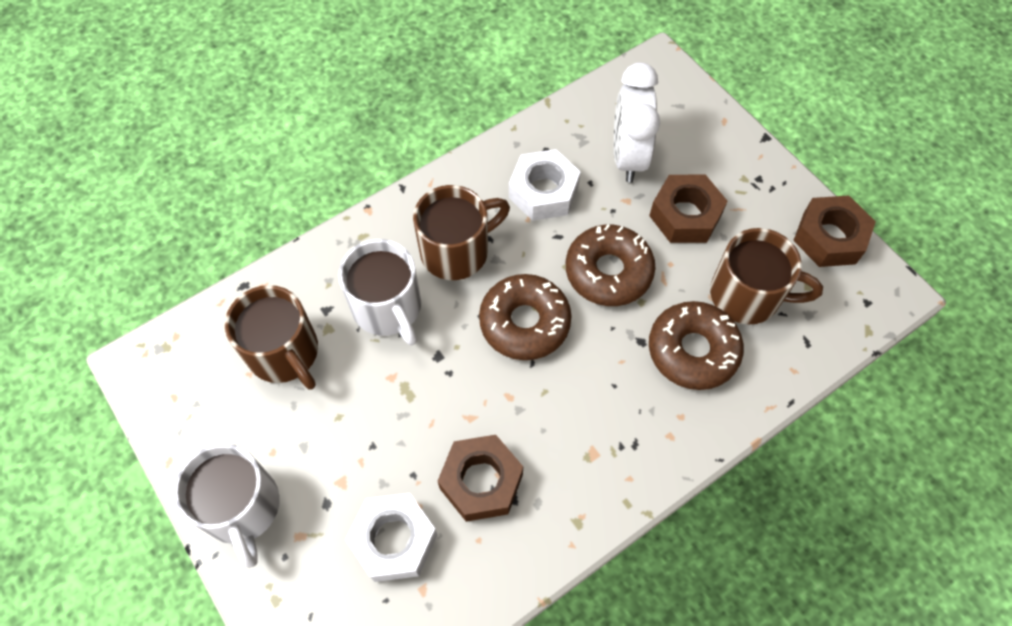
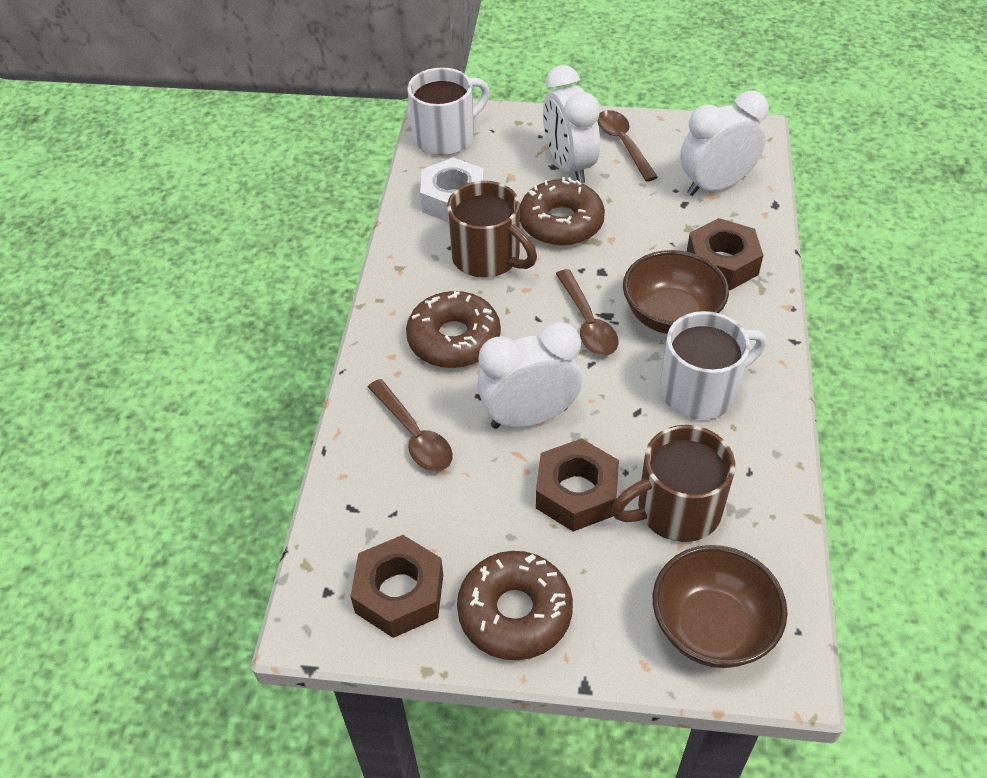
brown bowl: 0 -> 2
brown mug: 3 -> 2
brown spoon: 0 -> 3
white clock: 1 -> 3
white nut: 2 -> 1

